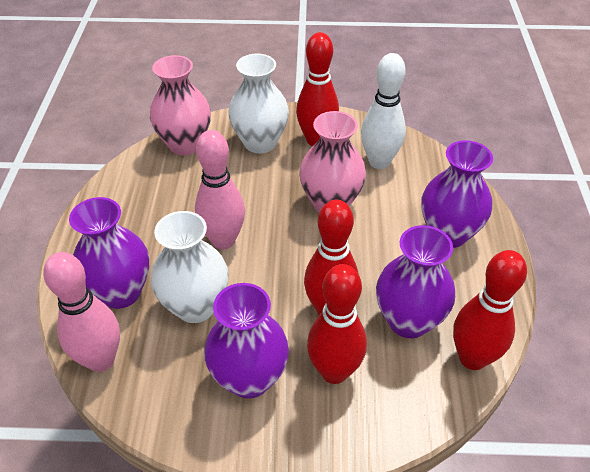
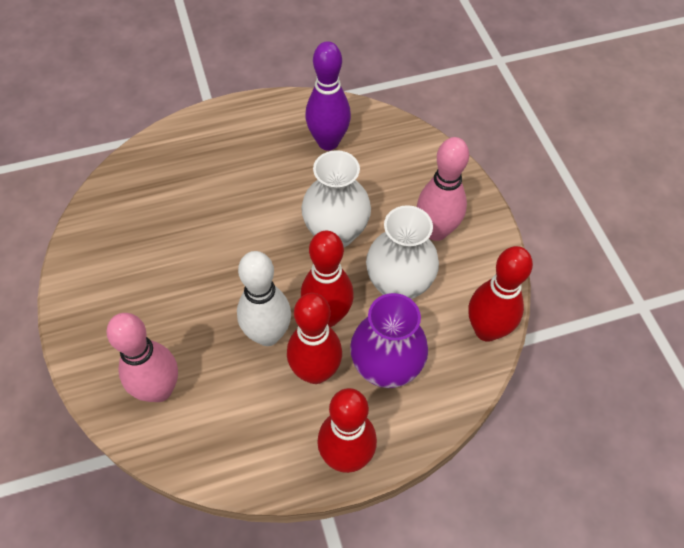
pink vase: 2 -> 0
purple bowling pin: 0 -> 1
purple vase: 4 -> 1

